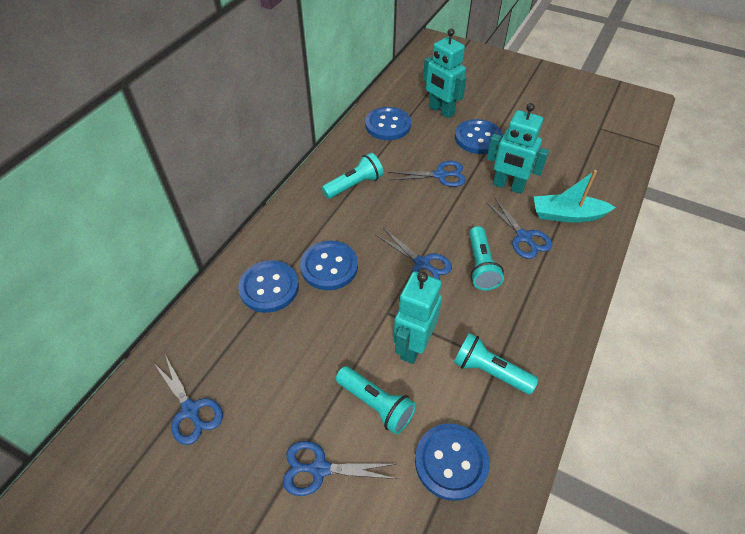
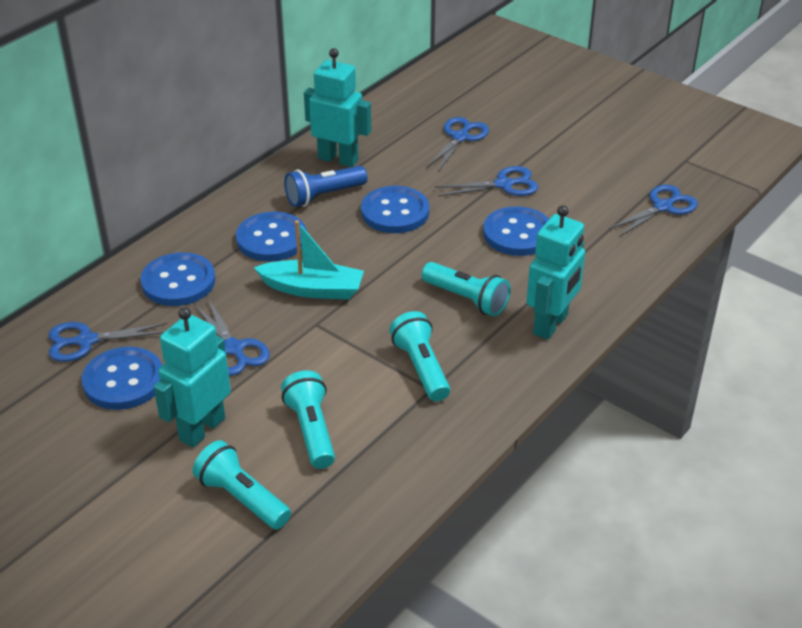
blue flashlight: 0 -> 1

